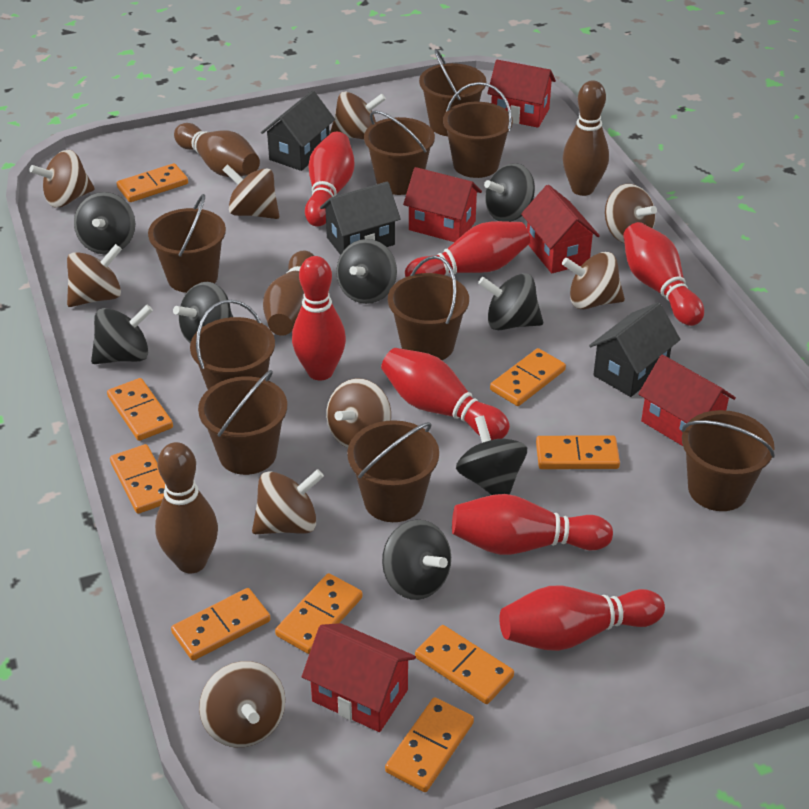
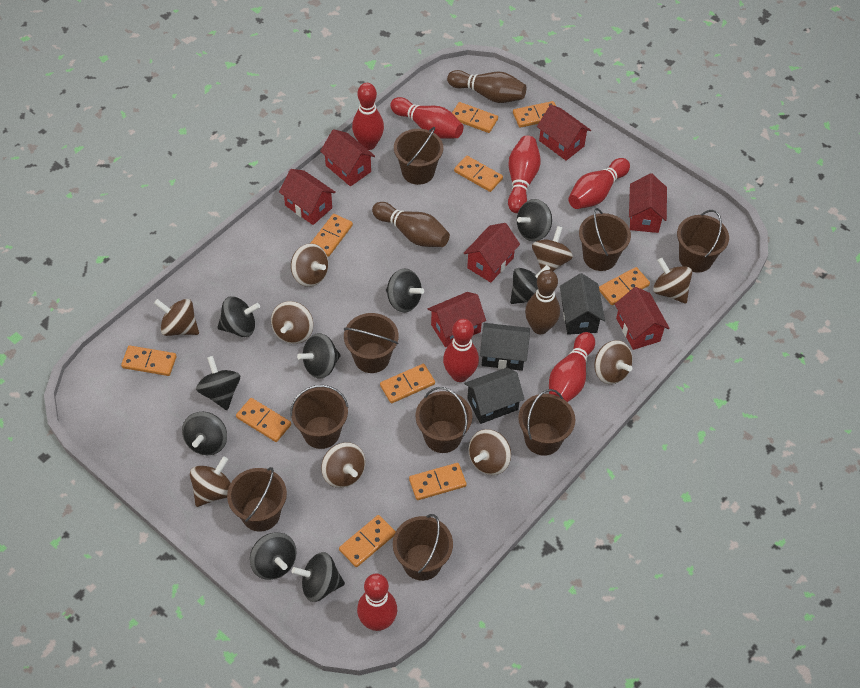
black spinning top: 8 -> 9
brown bowling pin: 4 -> 3
orange domino: 9 -> 10
red house: 5 -> 7

